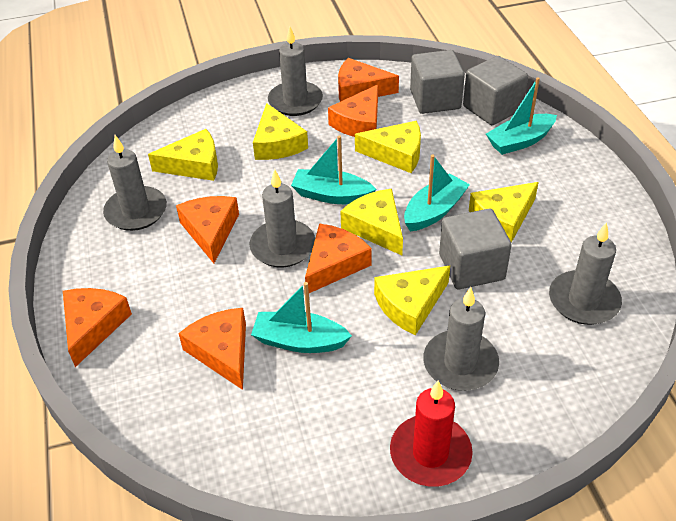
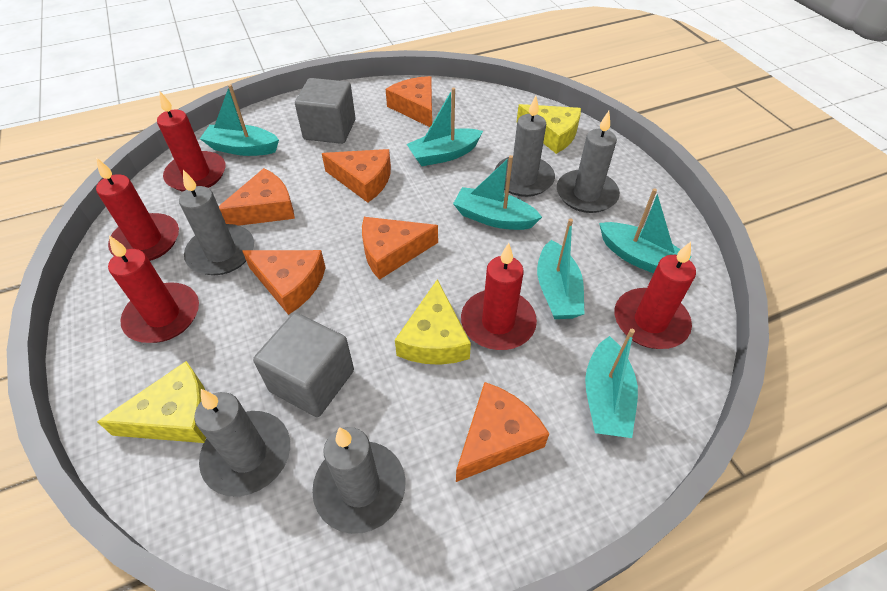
grey cube: 3 -> 2
red candle: 1 -> 5
turquoise boat: 4 -> 6
yellow cheese: 6 -> 3

